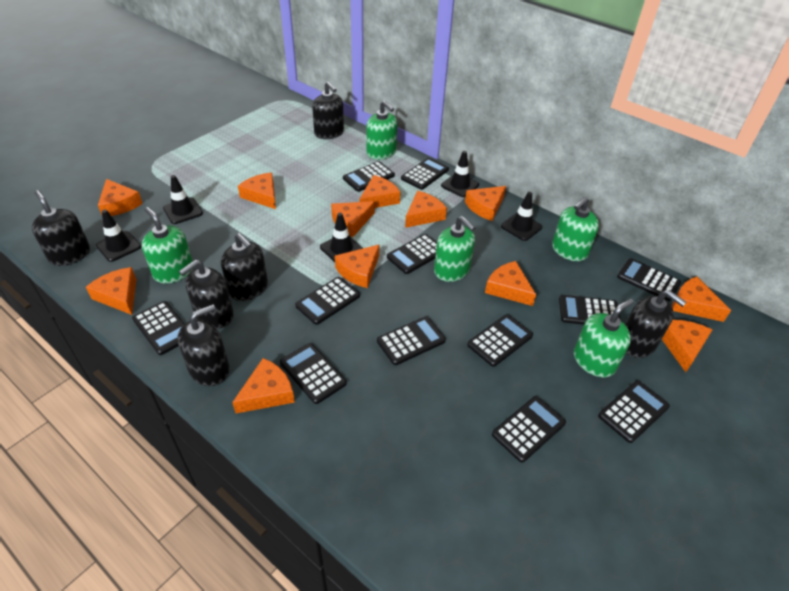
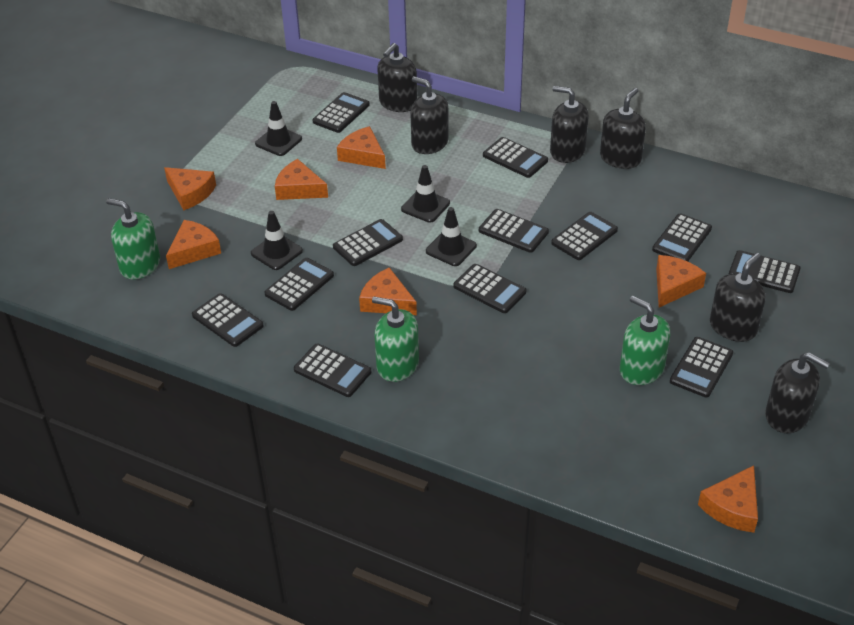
black traffic cone: 5 -> 4
green soap dispenser: 5 -> 3
orange cheese: 12 -> 7

